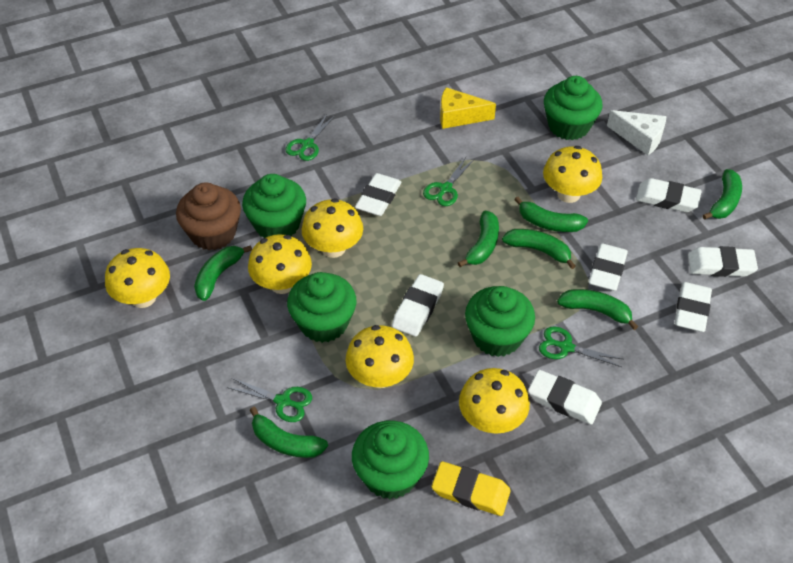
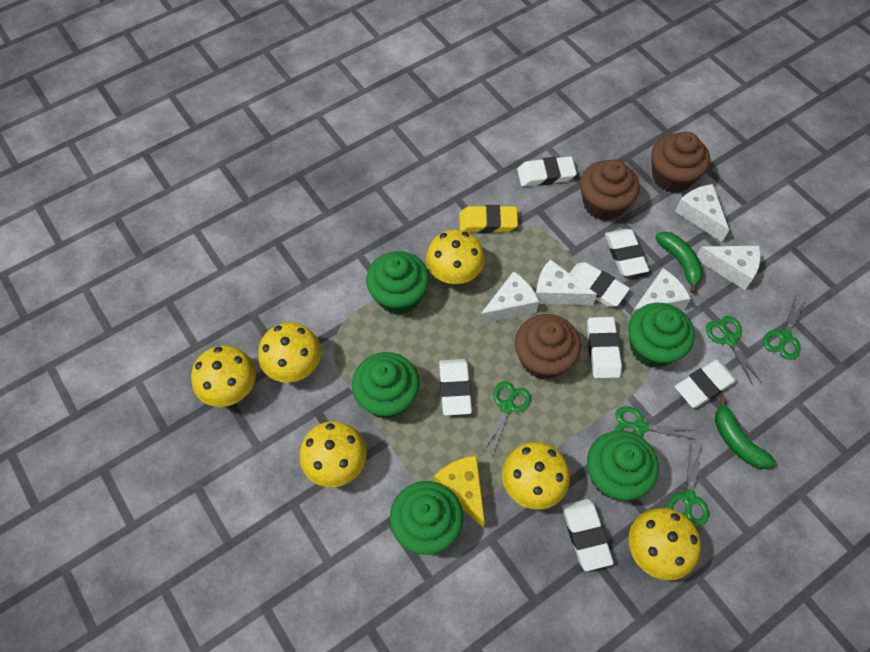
brown cupcake: 1 -> 3
green banana: 7 -> 2
green scissors: 4 -> 5
white cheese: 1 -> 5

